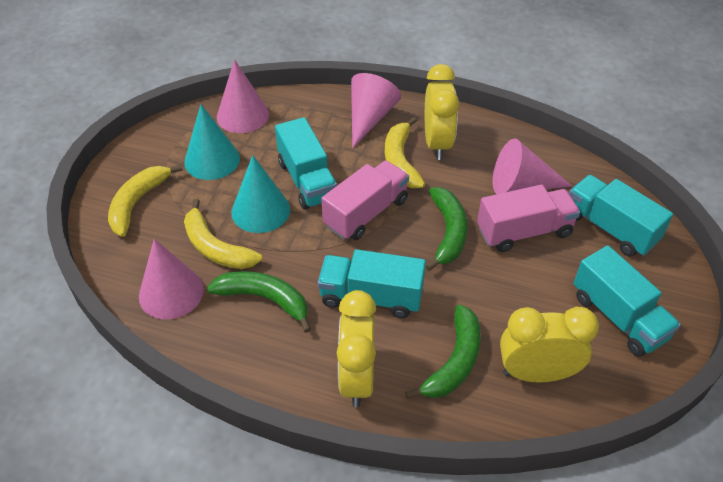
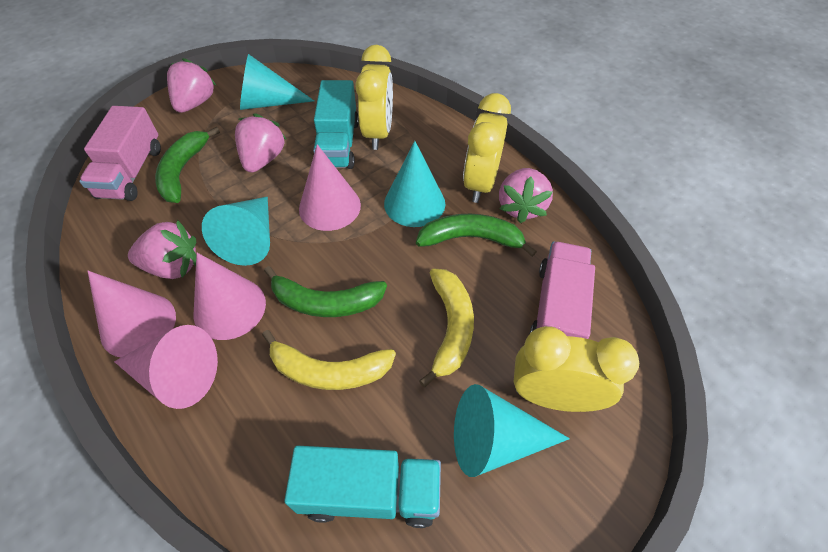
pink strawberry: 0 -> 4
turquoise cone: 2 -> 4
turquoise truck: 4 -> 2
yellow banana: 3 -> 2

